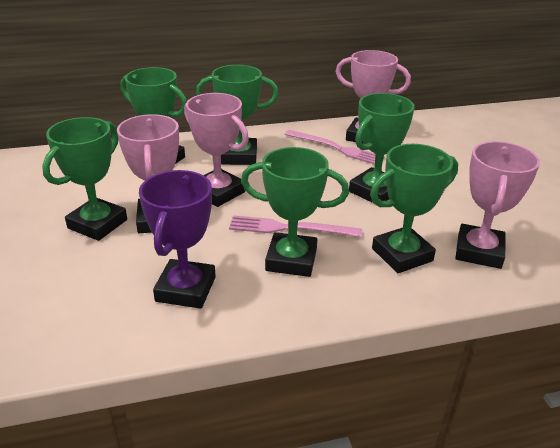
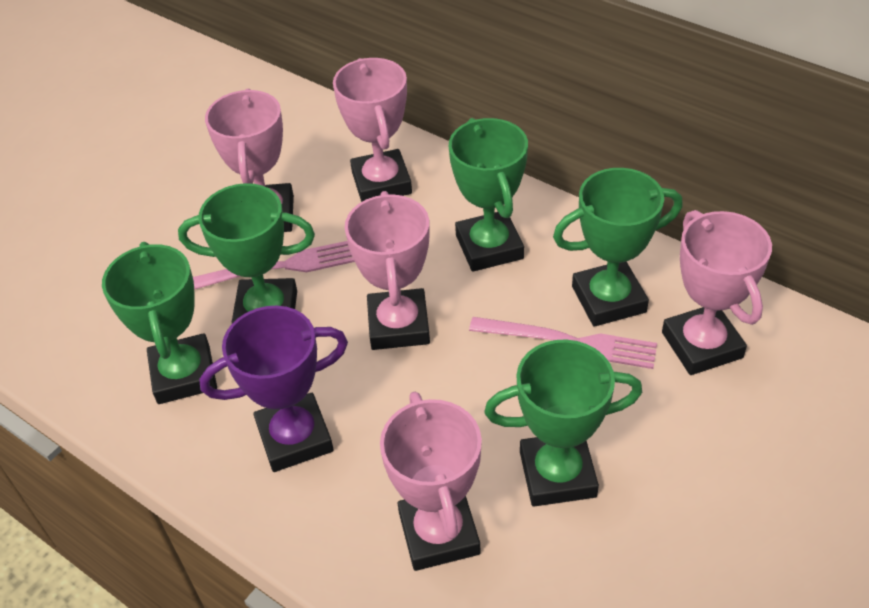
green trophy: 6 -> 5
pink trophy: 4 -> 5

